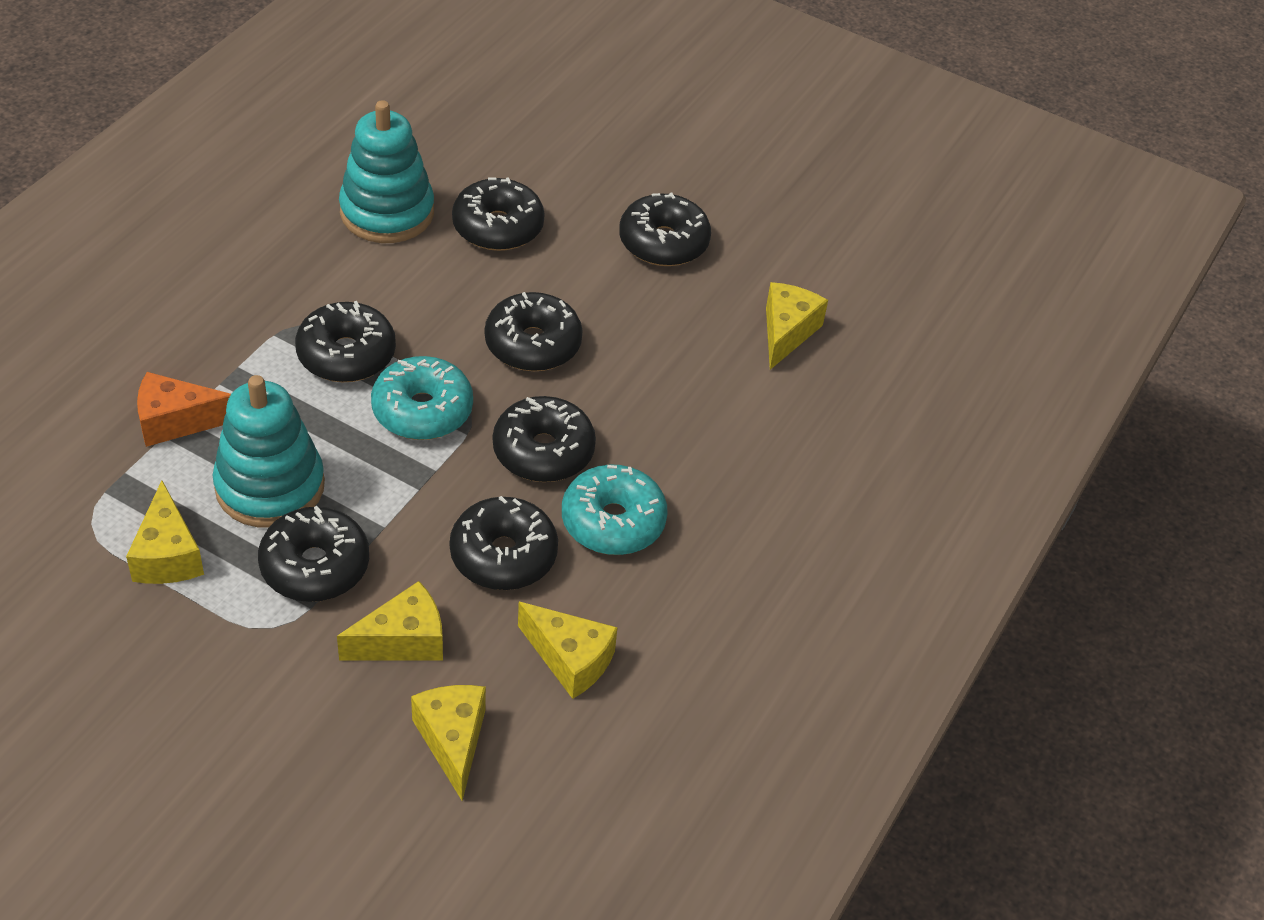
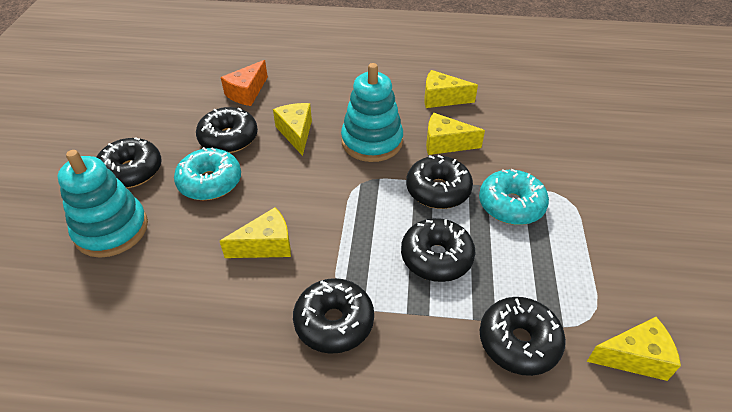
black donut: 7 -> 6

